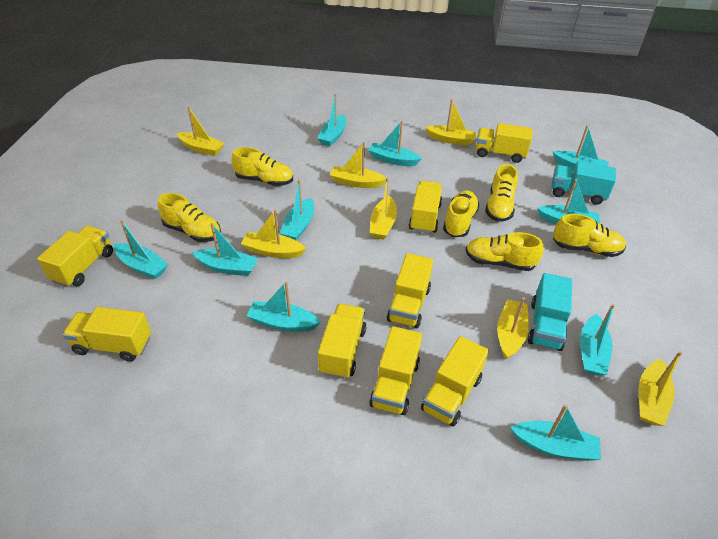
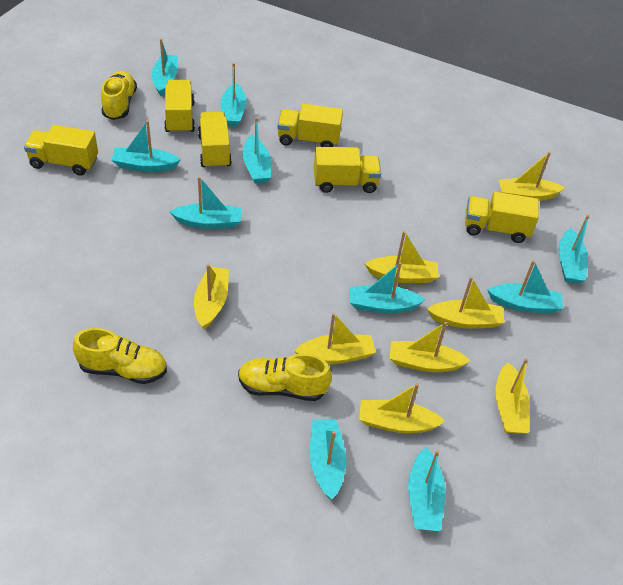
turquoise truck: 2 -> 0
yellow boat: 7 -> 8
yellow shoe: 6 -> 3
yellow truck: 8 -> 6

